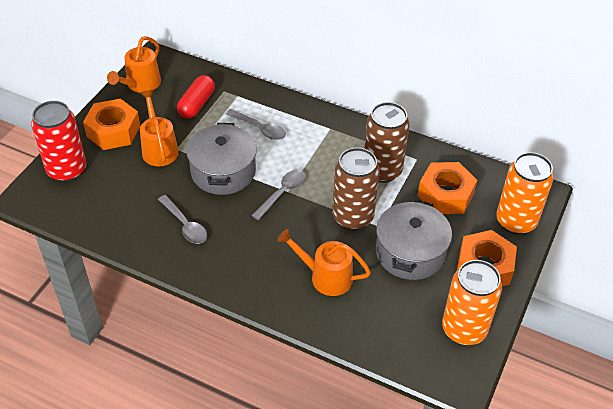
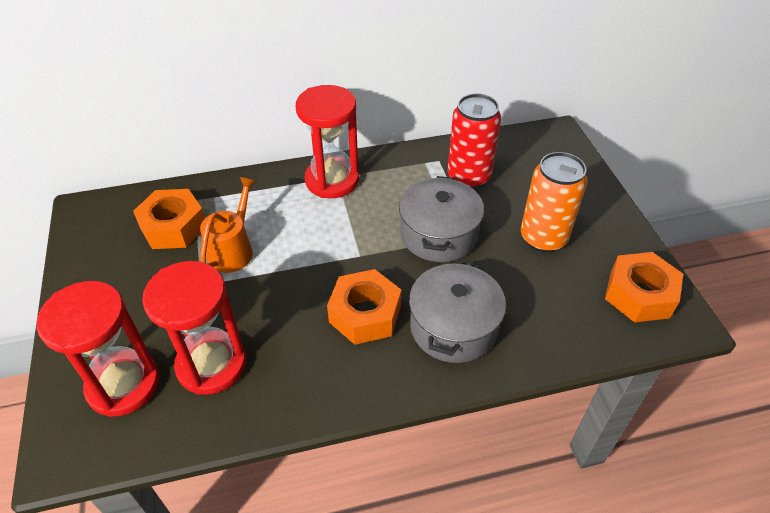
brown can: 2 -> 0
grey spoon: 3 -> 0
orange can: 2 -> 1
orange watering can: 3 -> 1
red capsule: 1 -> 0
red hourglass: 0 -> 3

